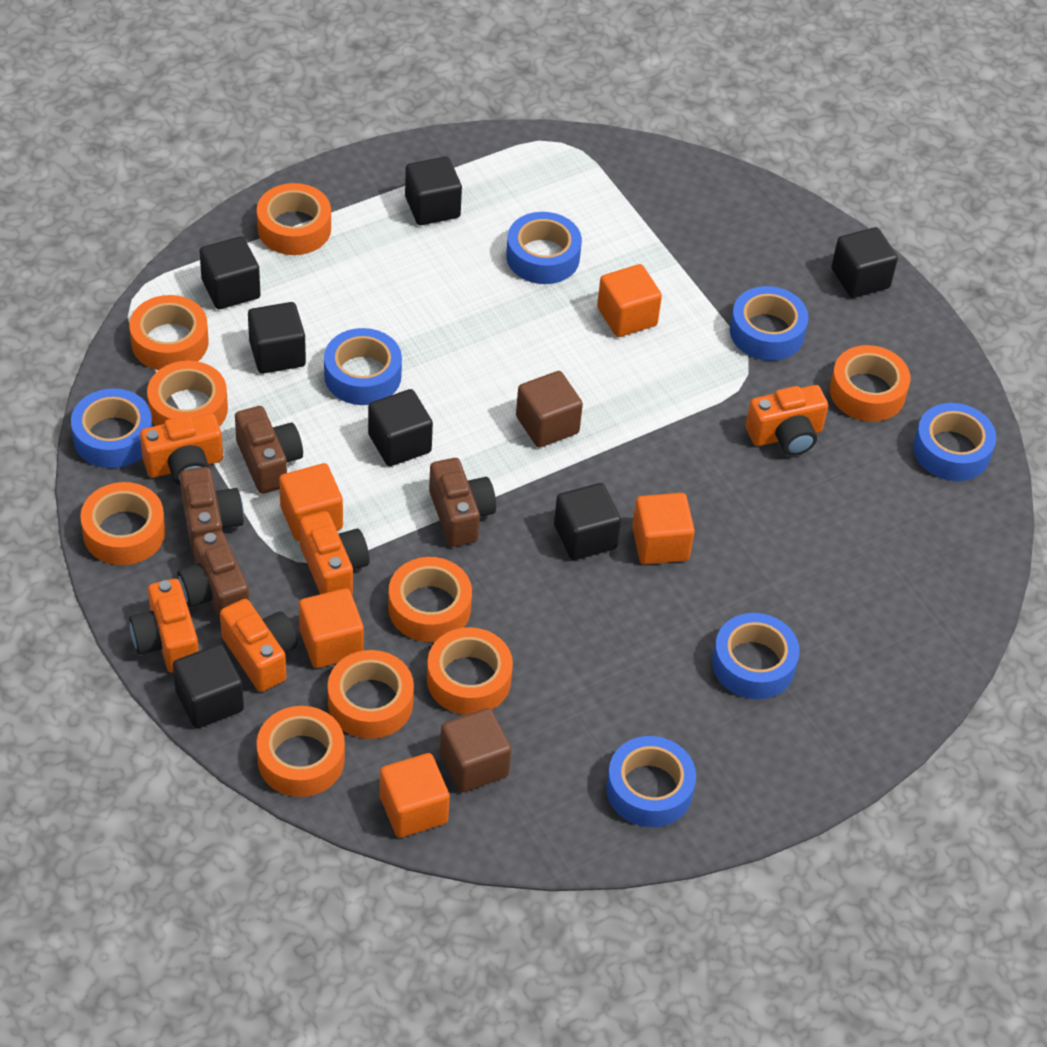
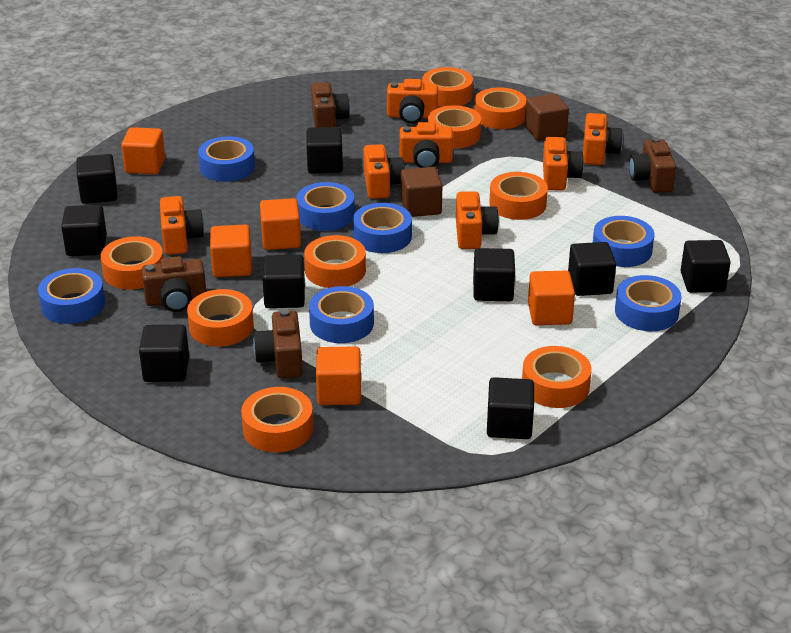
black cube: 7 -> 9
orange camera: 5 -> 7

